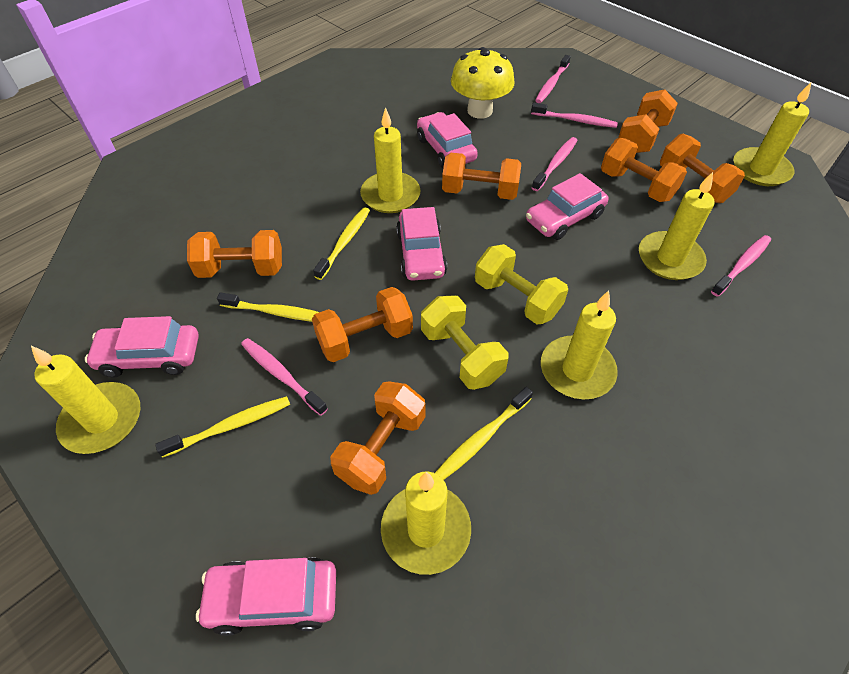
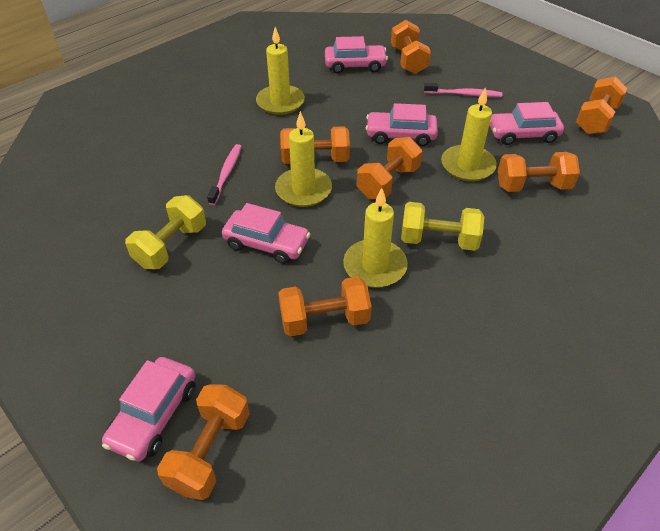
pink toothbrush: 5 -> 2
yellow candle: 6 -> 4
yellow mushroom: 1 -> 0
yellow toothbrush: 4 -> 0

